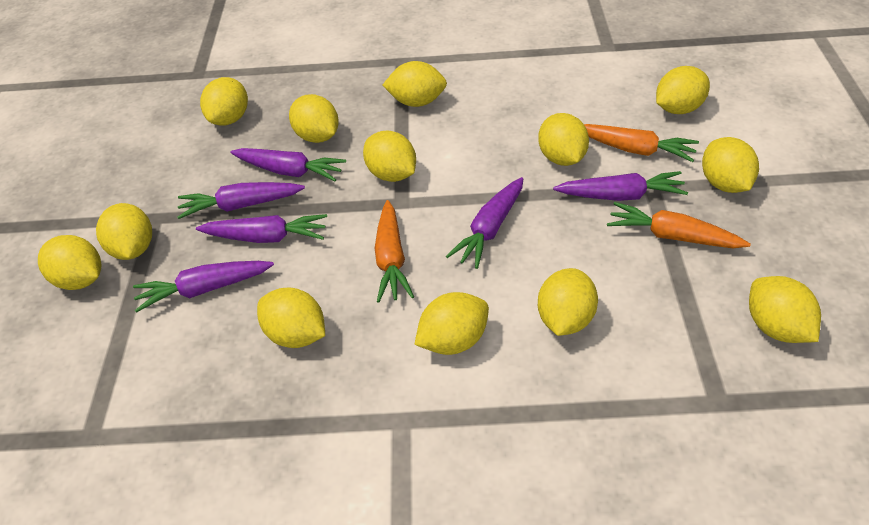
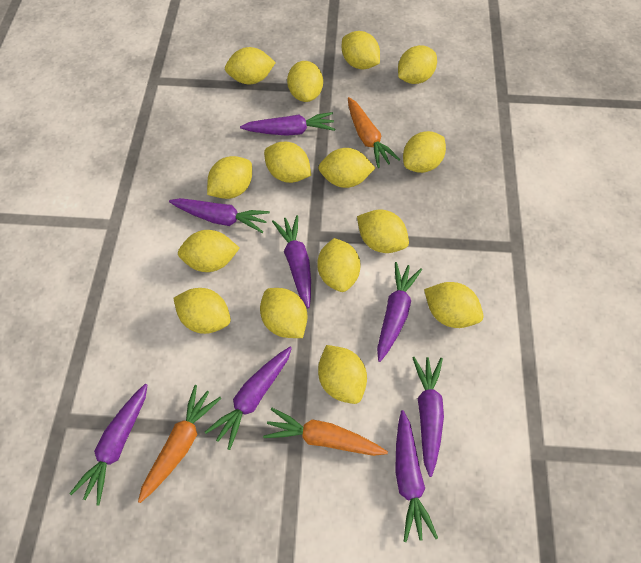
purple carrot: 6 -> 8
yellow lemon: 13 -> 15

